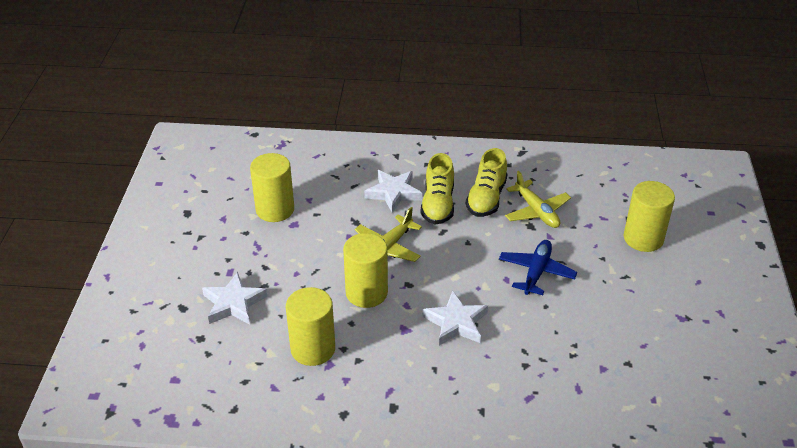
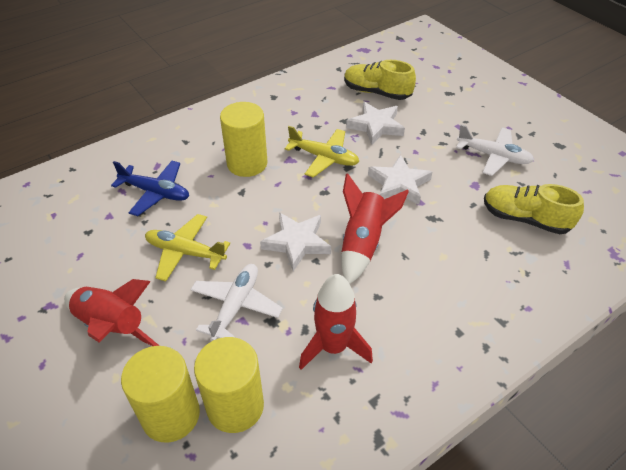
red rocket: 0 -> 3
white plane: 0 -> 2
yellow cylinder: 4 -> 3

